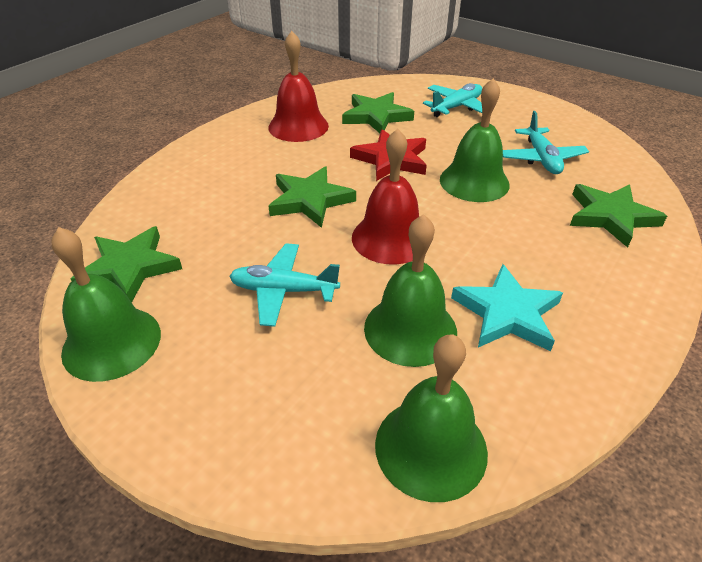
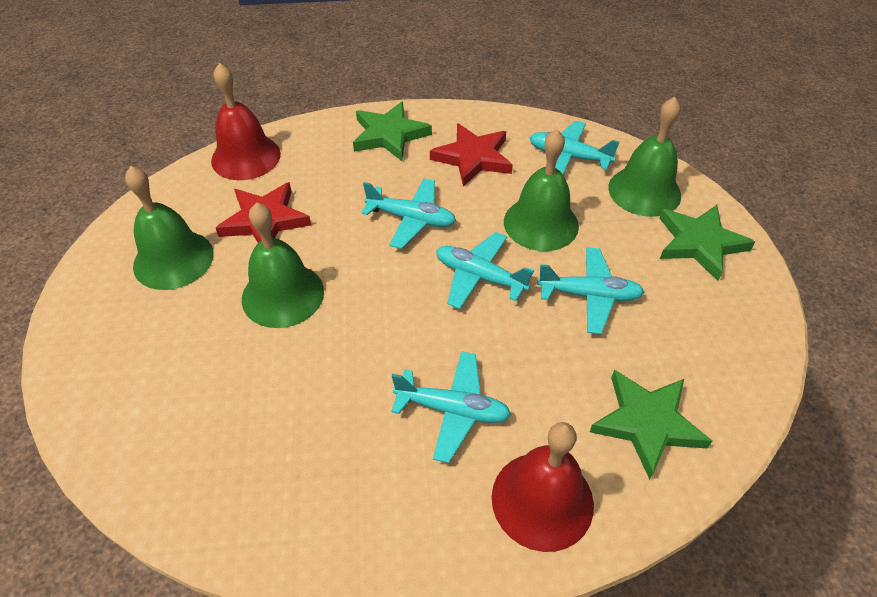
green star: 4 -> 3
red star: 1 -> 2
turquoise plane: 3 -> 5
turquoise star: 1 -> 0

